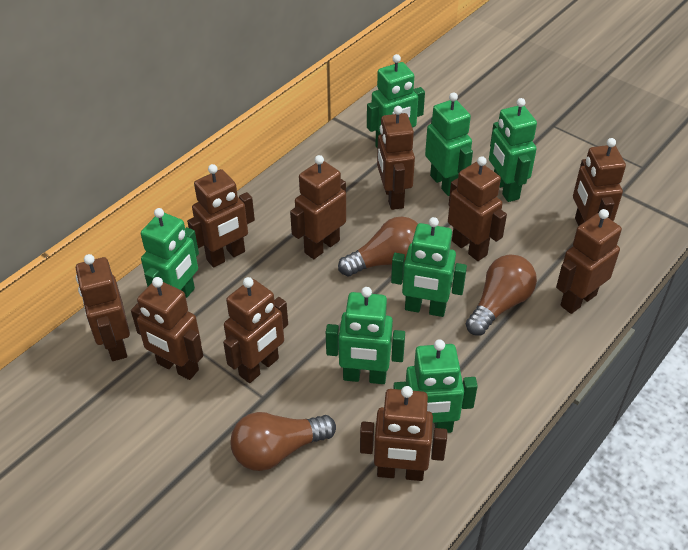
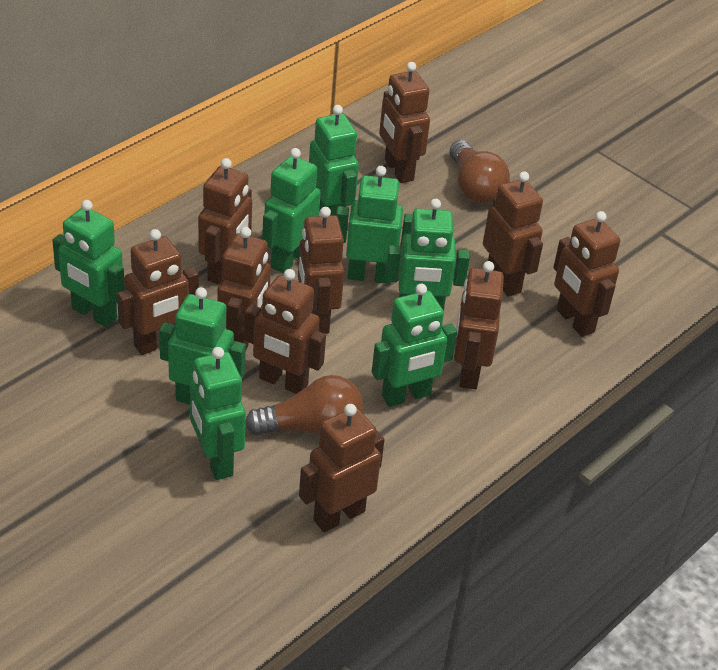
brown light bulb: 3 -> 2
green robot: 7 -> 8

